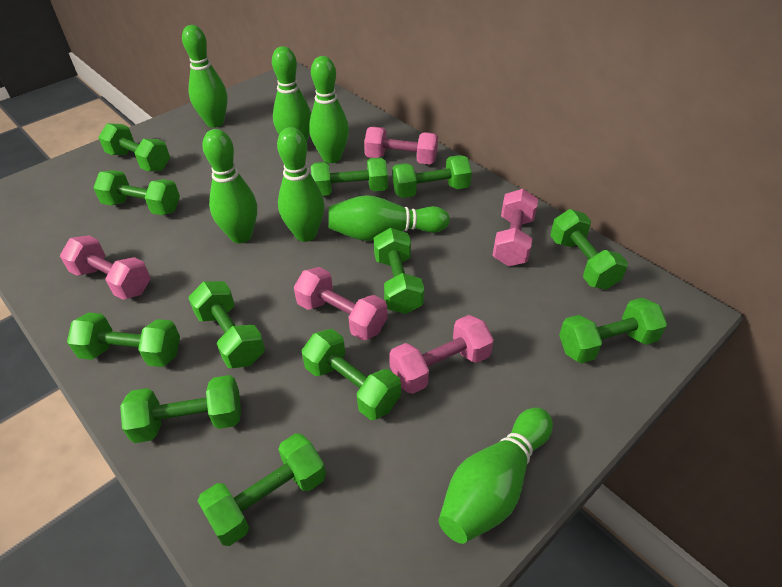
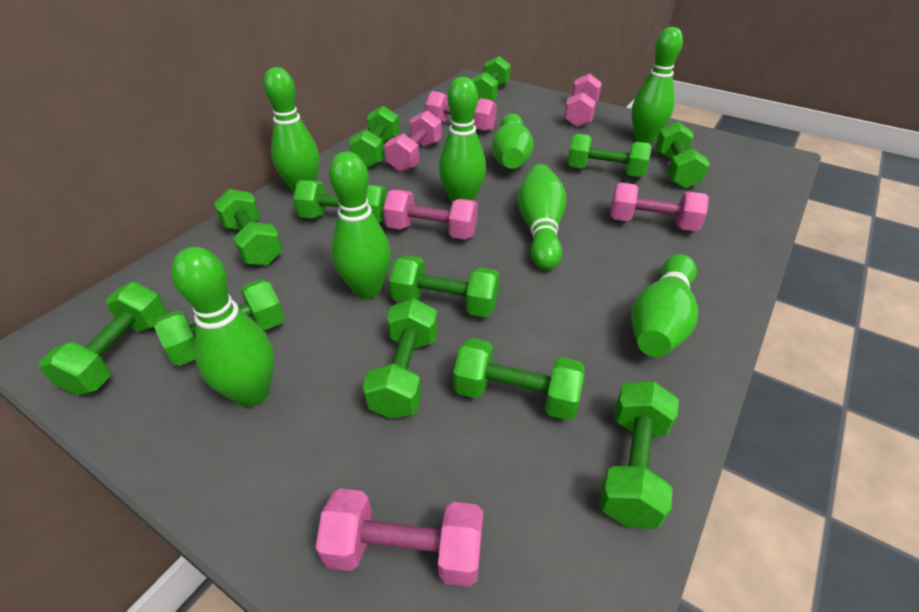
green bowling pin: 7 -> 8
pink dumbbell: 5 -> 6

